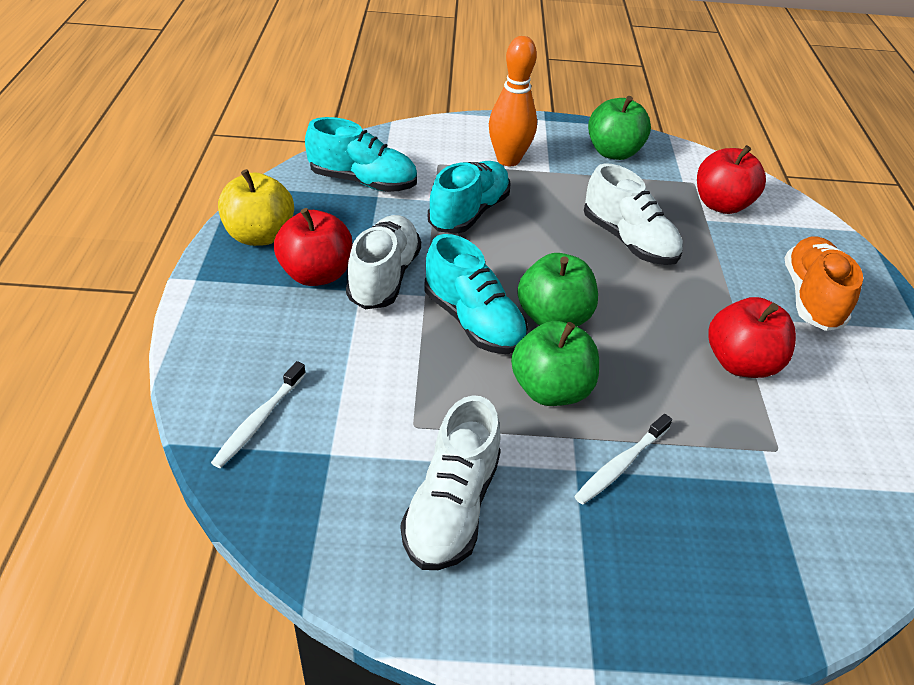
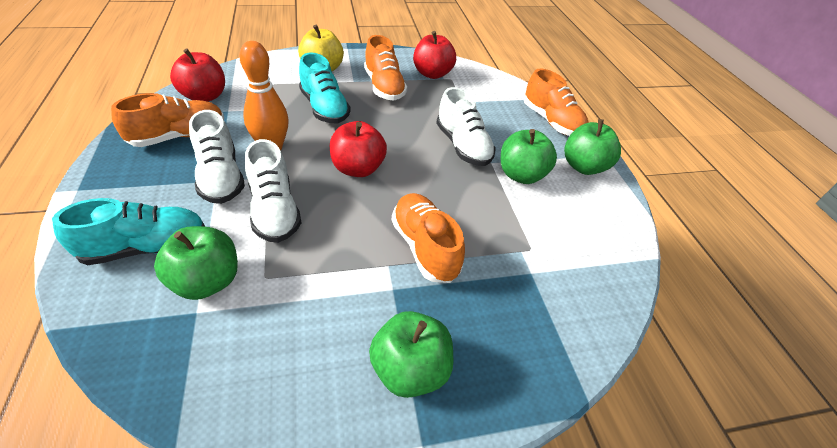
green apple: 3 -> 4
orange shoe: 1 -> 4
turquoise shoe: 3 -> 2
white toothbrush: 2 -> 0

